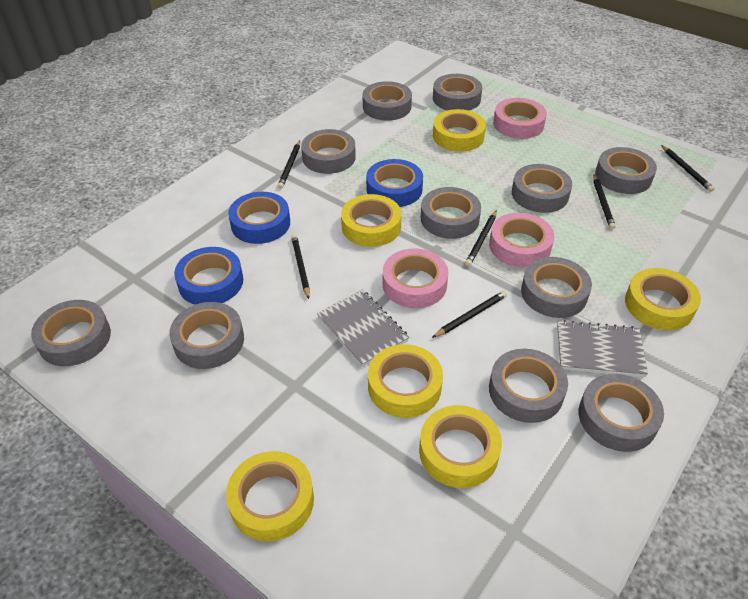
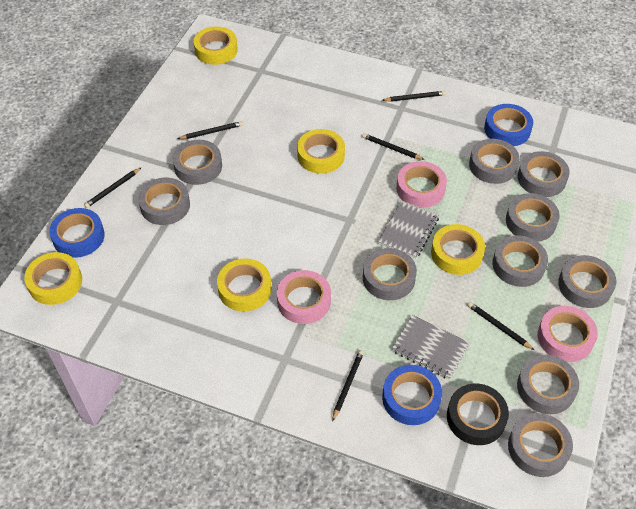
black tape: 0 -> 1
grey tape: 11 -> 10
yellow tape: 6 -> 5

